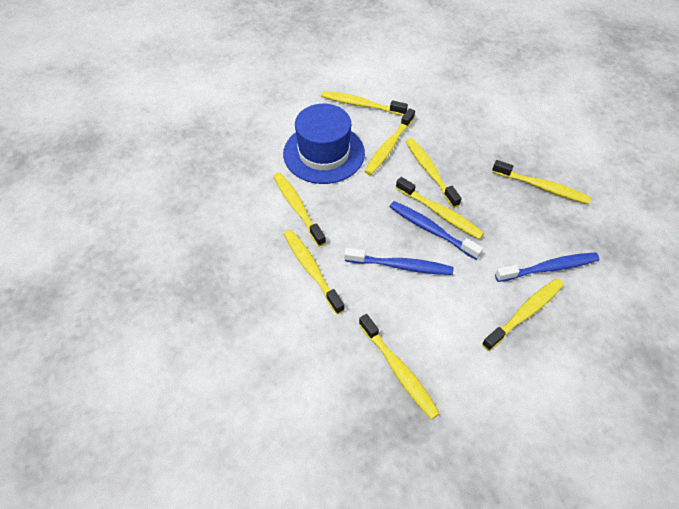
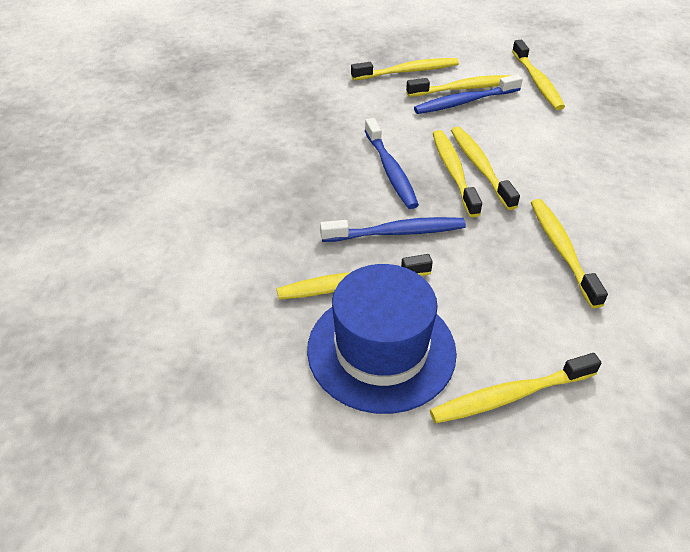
yellow toothbrush: 9 -> 8

